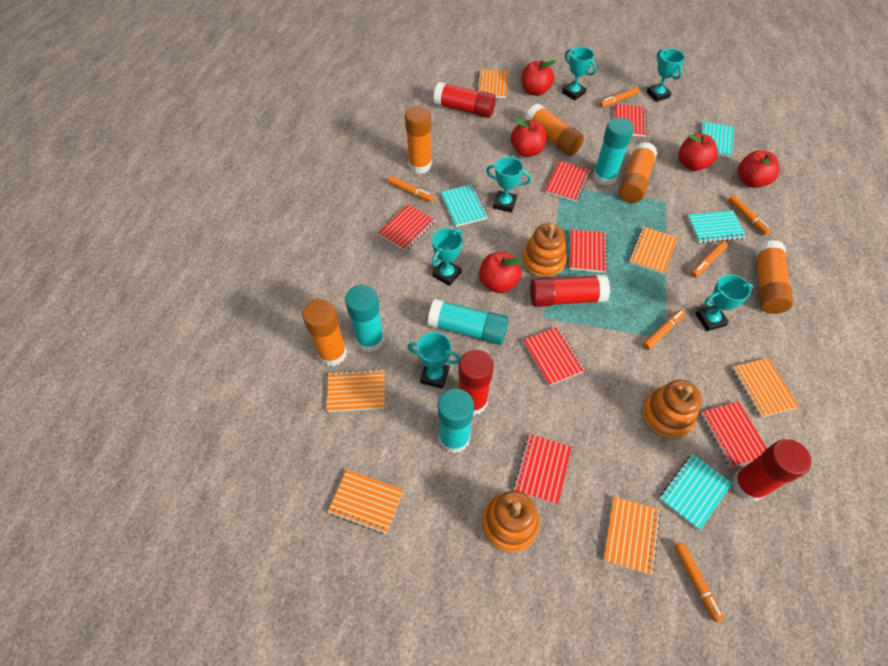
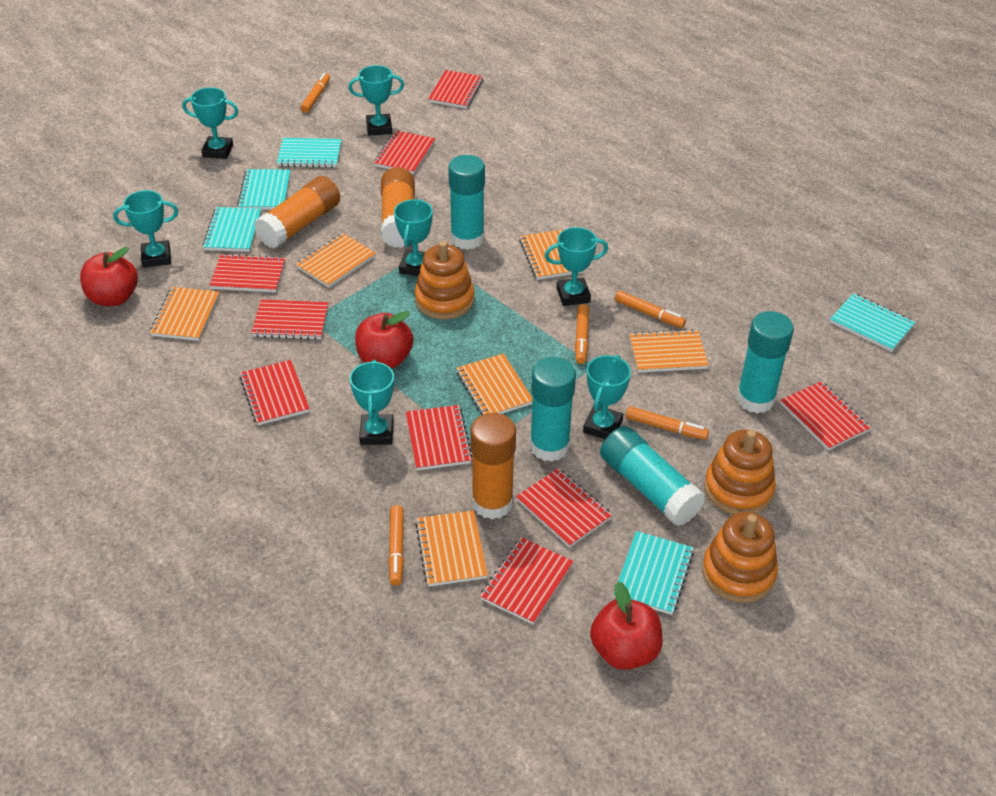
orange glue stick: 5 -> 3
orange marker: 6 -> 5
red apple: 5 -> 3
red glue stick: 4 -> 0
red notebook: 7 -> 9
turquoise notebook: 4 -> 5
turquoise trophy: 6 -> 7

